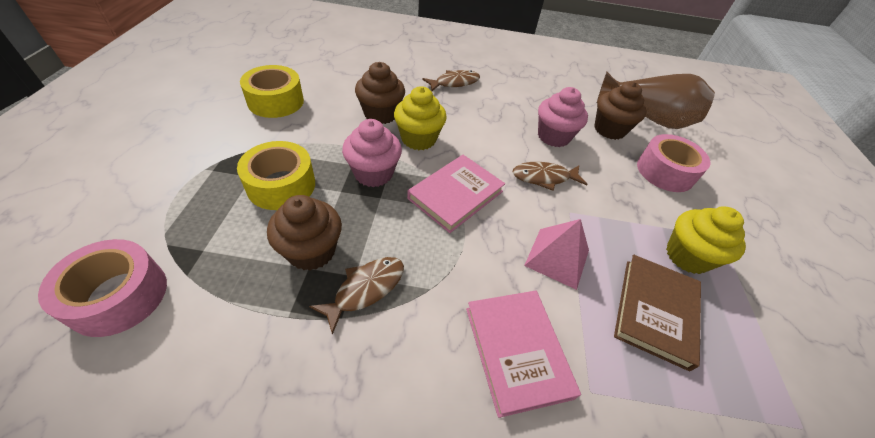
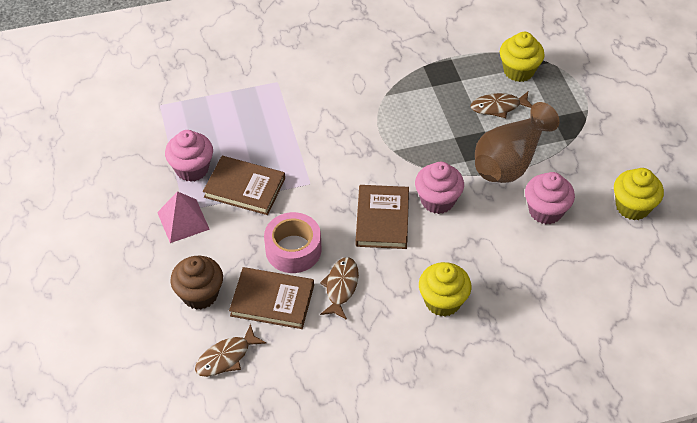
brown book: 1 -> 3
brown cupcake: 3 -> 1
pink book: 2 -> 0
pink cupcake: 2 -> 3
pink tape: 2 -> 1
yellow cupcake: 2 -> 3
yellow tape: 2 -> 0

